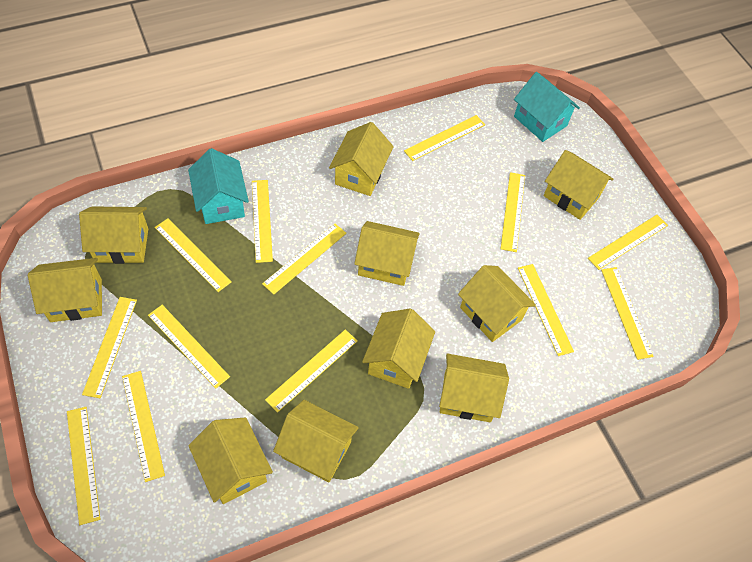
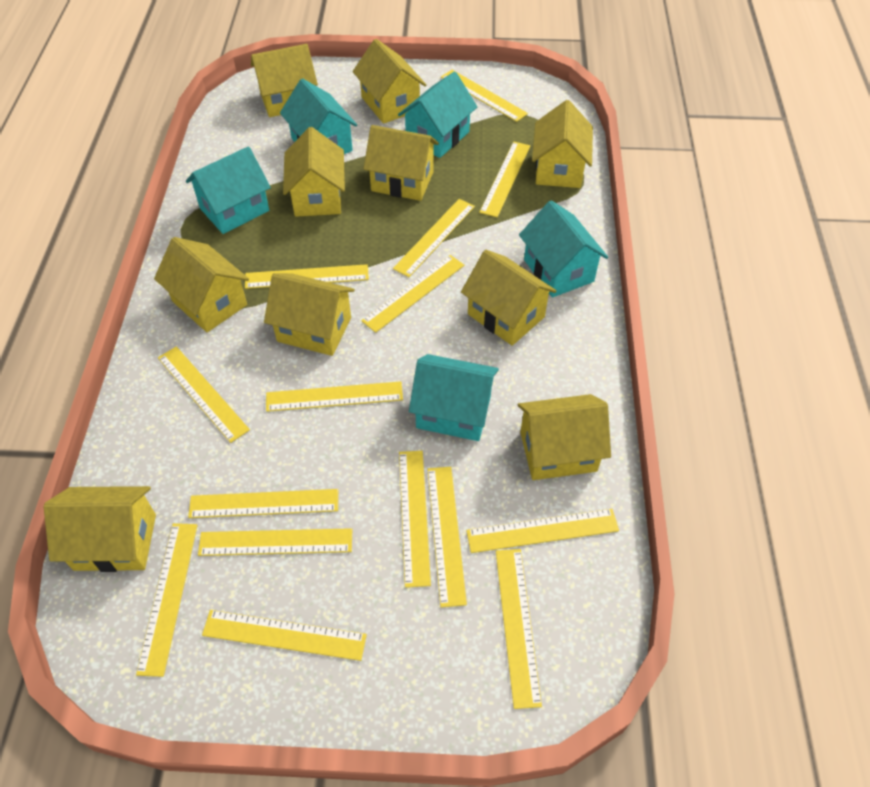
turquoise house: 2 -> 5
yellow ruler: 13 -> 15

